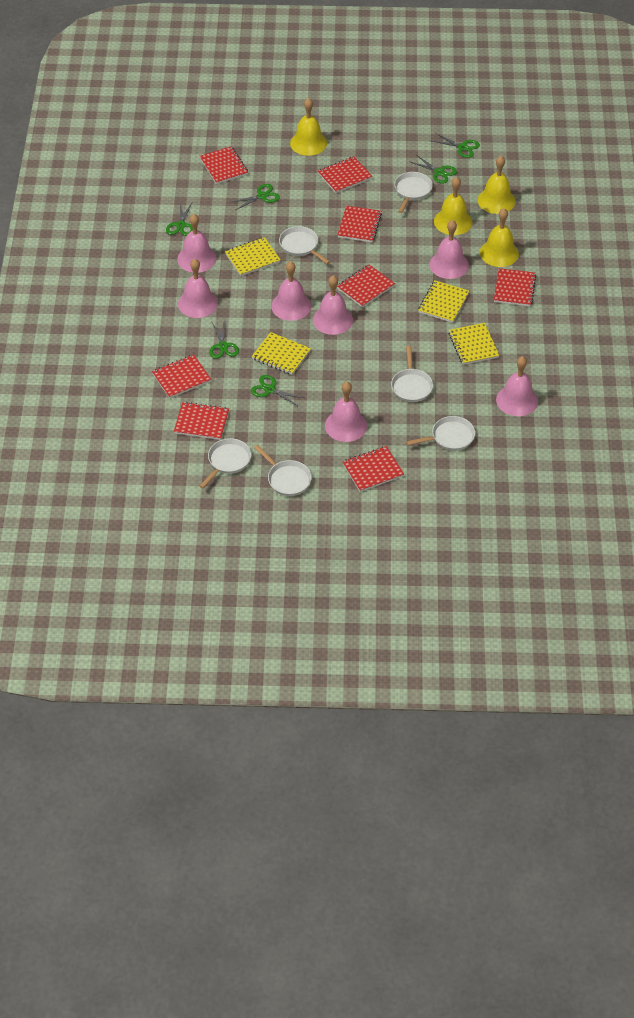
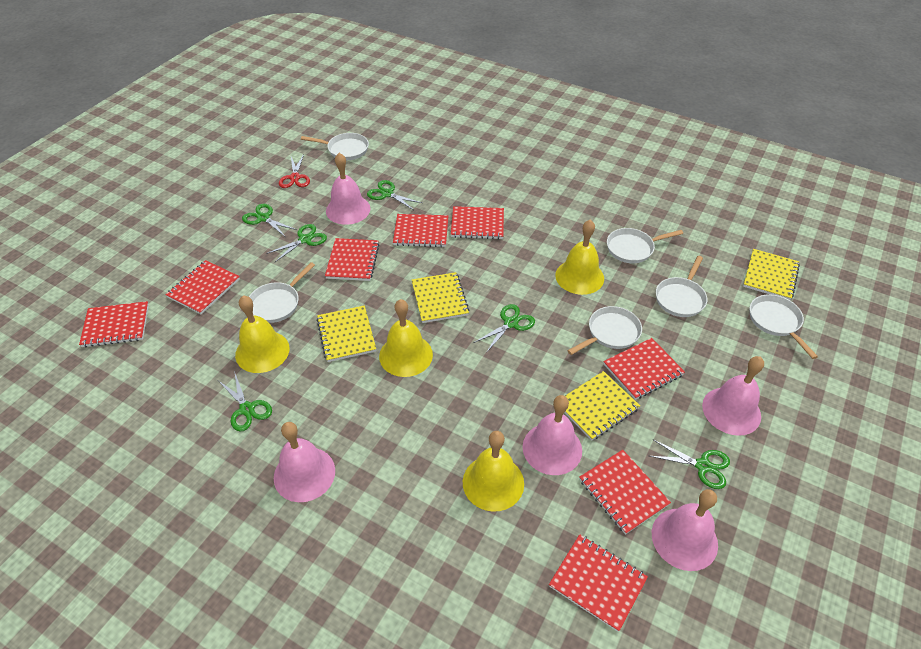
pink bell: 7 -> 5
red scissors: 0 -> 1

